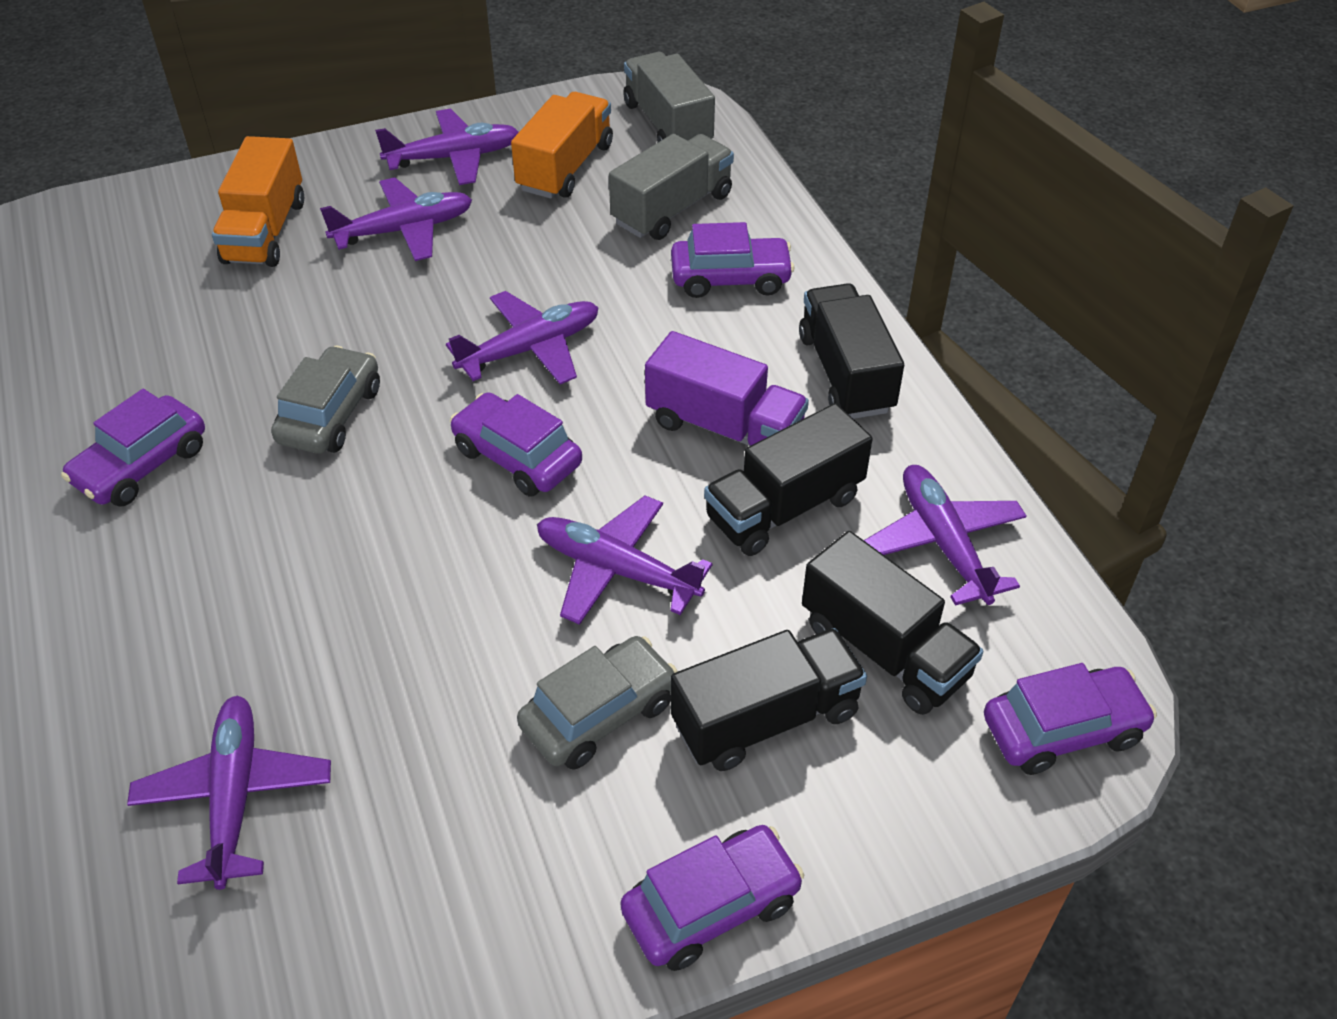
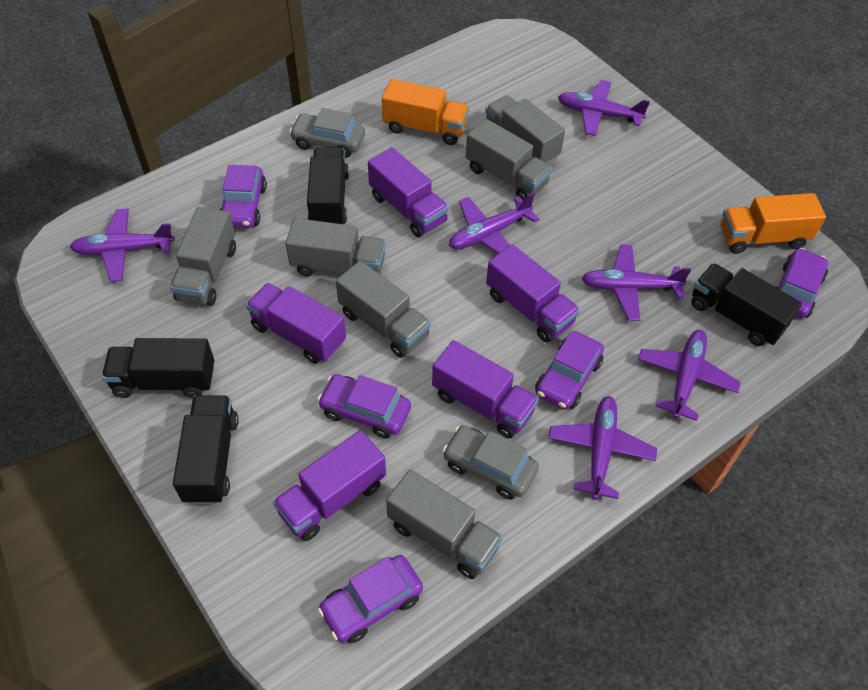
grey truck: 2 -> 6
purple truck: 1 -> 5

